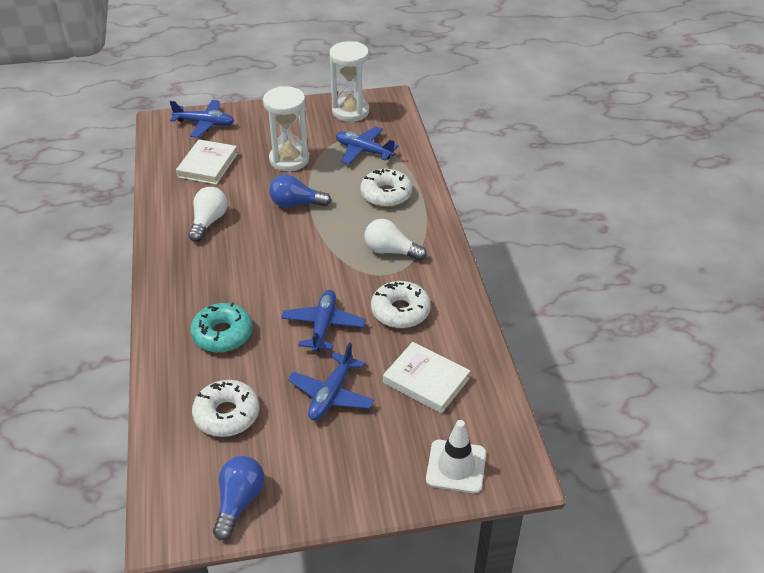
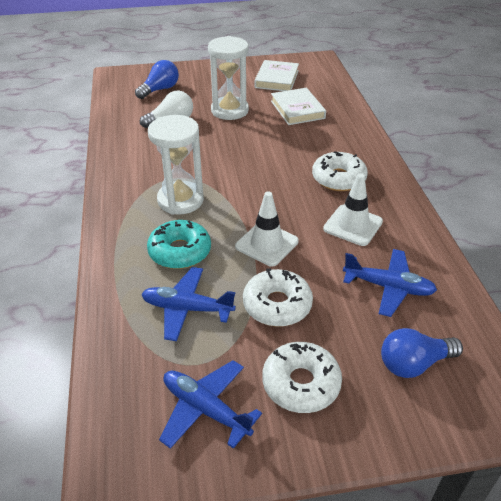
blue plane: 4 -> 3
white light bulb: 2 -> 1
white traffic cone: 1 -> 2

